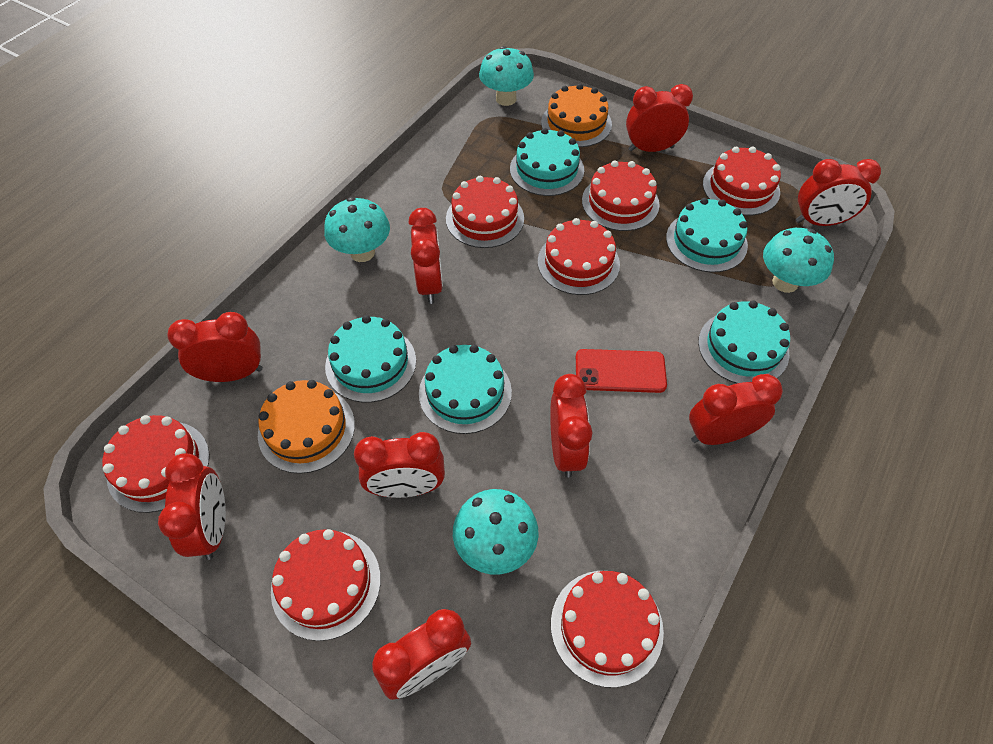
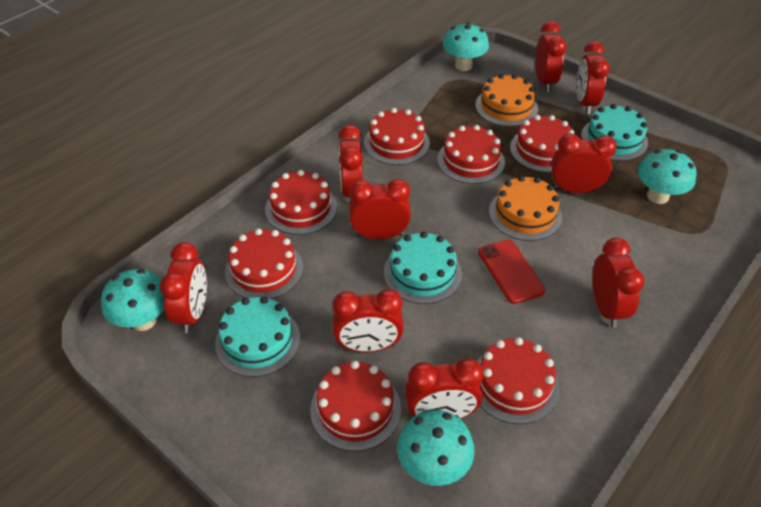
turquoise cake: 5 -> 3

